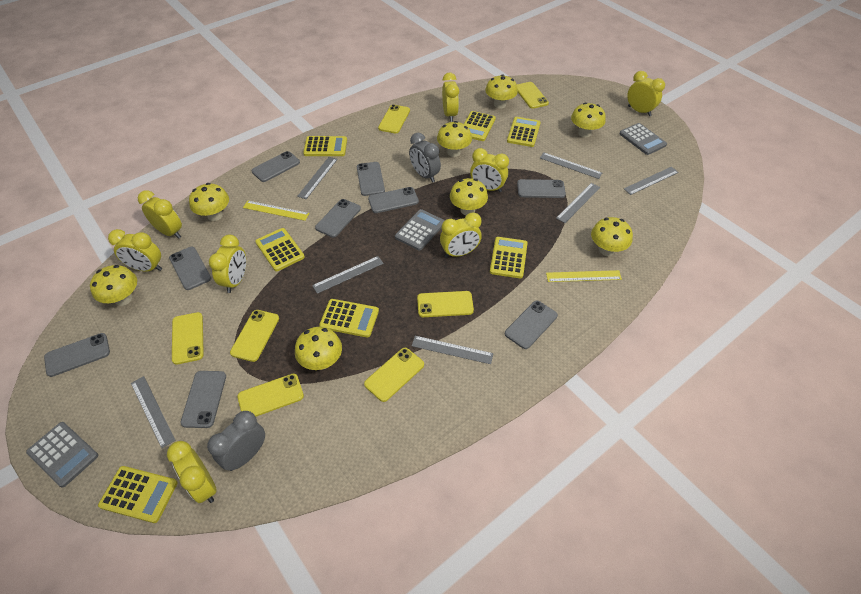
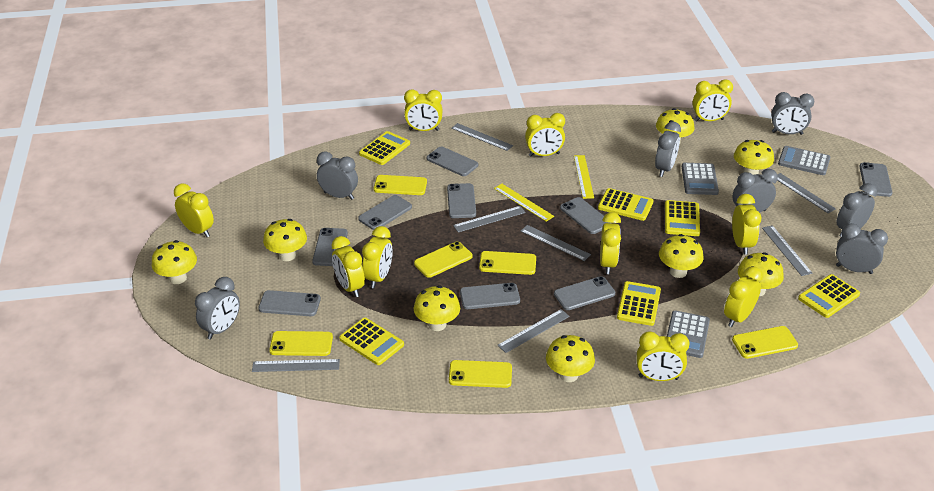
grey clock: 2 -> 7
yellow calculator: 7 -> 6
yellow clock: 8 -> 10
yellow phone: 7 -> 6

